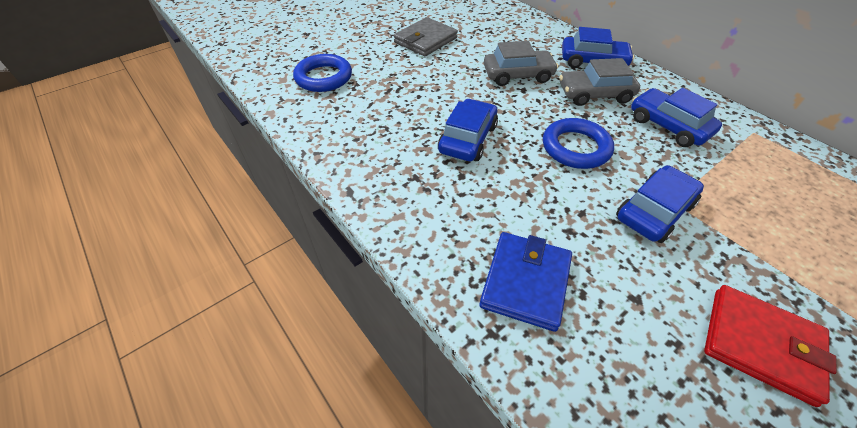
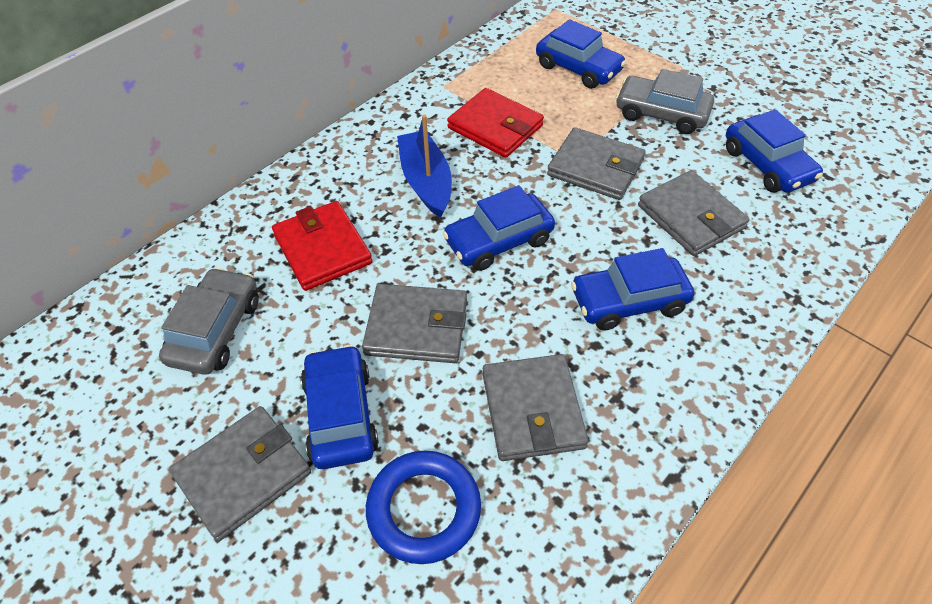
blue boat: 0 -> 1
blue car: 4 -> 5
blue ring: 2 -> 1
blue wallet: 1 -> 0
grey wallet: 1 -> 5
red wallet: 1 -> 2

